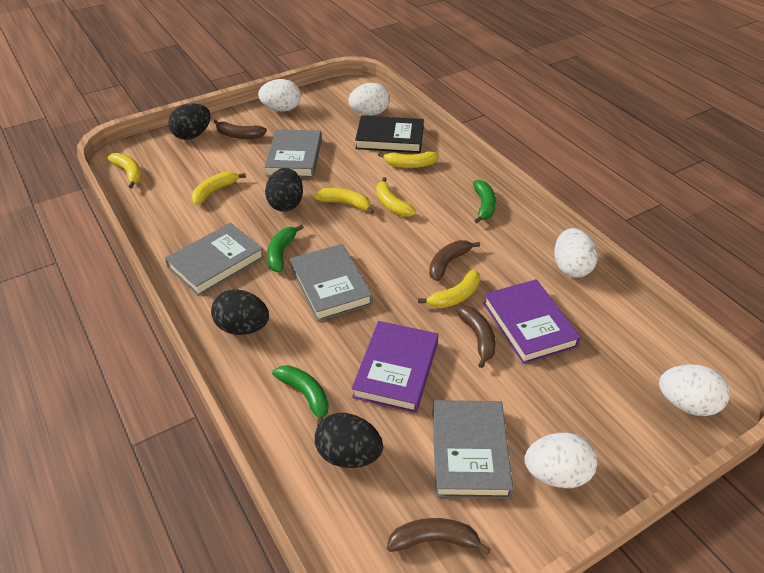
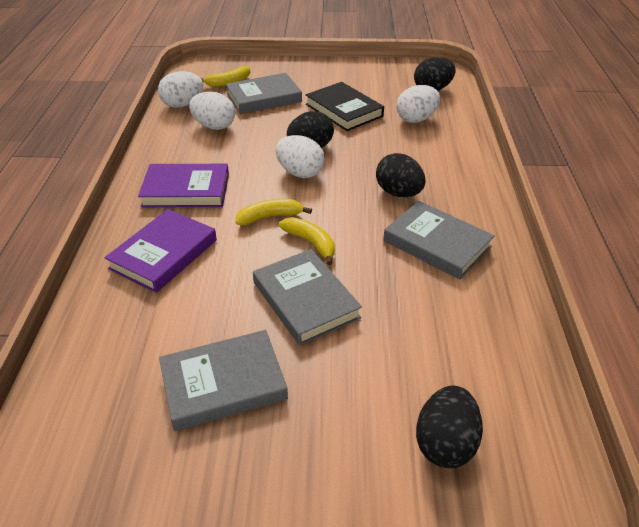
brown banana: 4 -> 0
green banana: 3 -> 0
white egg: 5 -> 4
yellow banana: 6 -> 3

